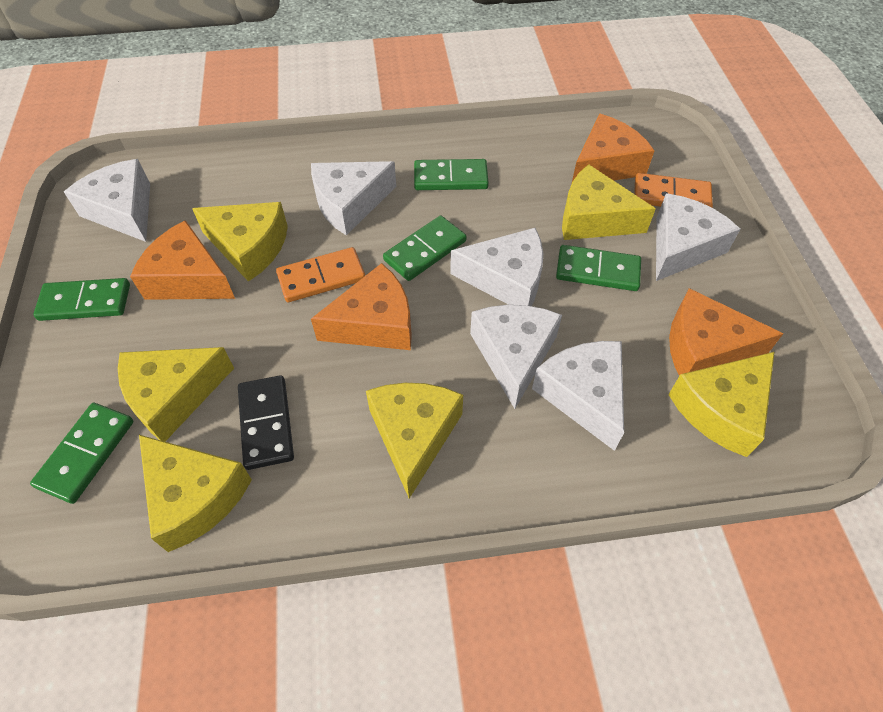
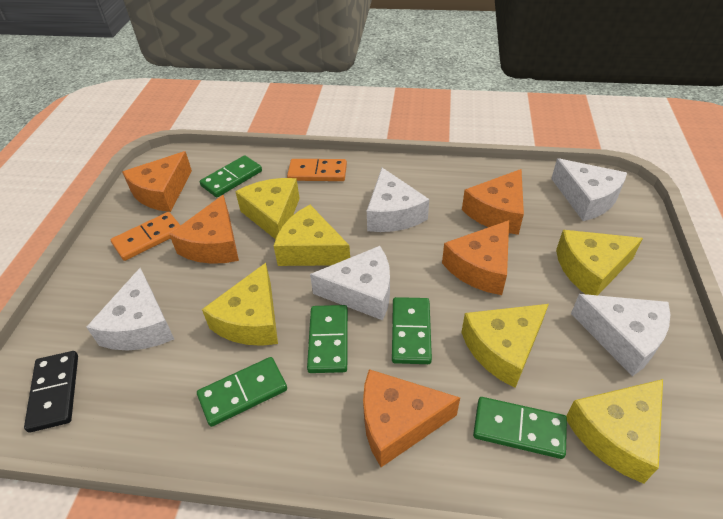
orange cheese: 4 -> 5
white cheese: 6 -> 5

